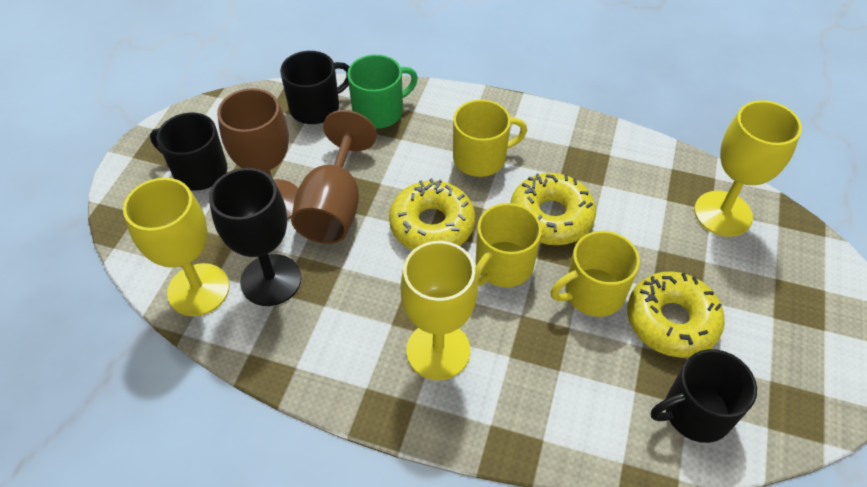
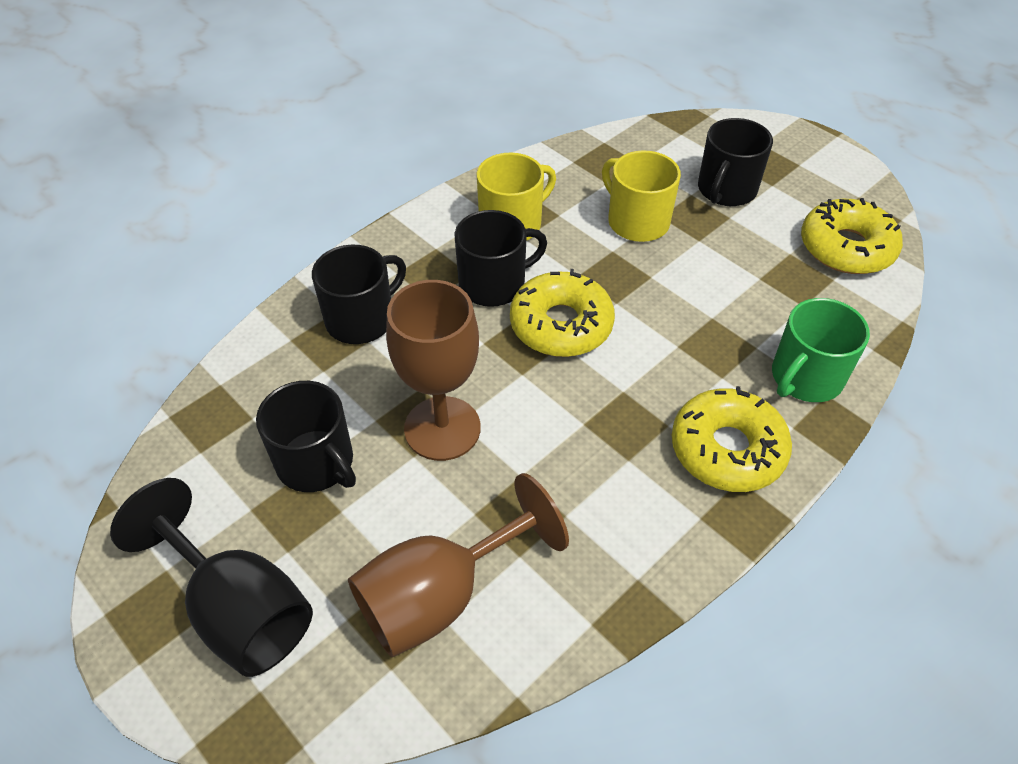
black mug: 3 -> 4
yellow goblet: 3 -> 0
yellow mug: 3 -> 2

